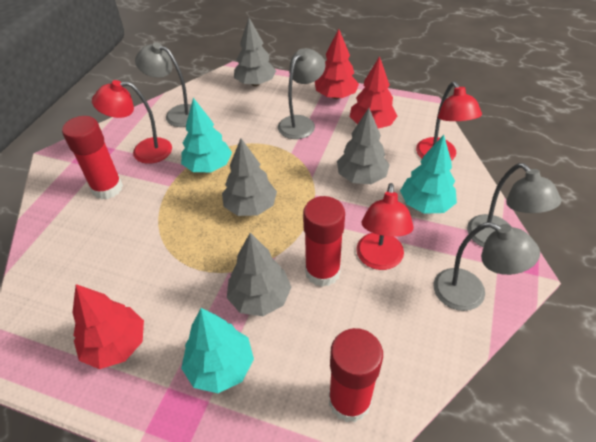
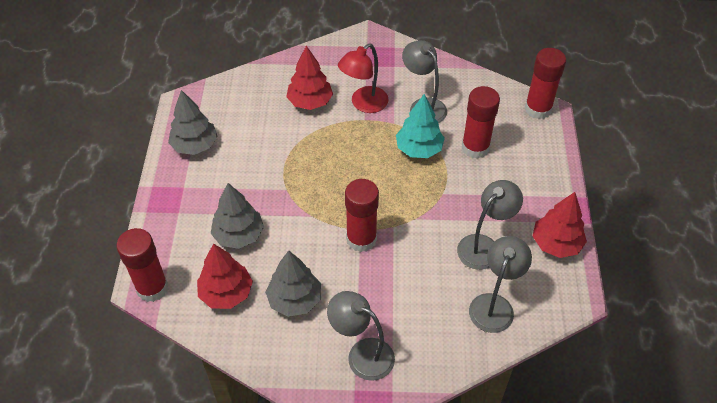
grey tree: 4 -> 3
red glue stick: 3 -> 4
red lamp: 3 -> 1
turquoise tree: 3 -> 1

